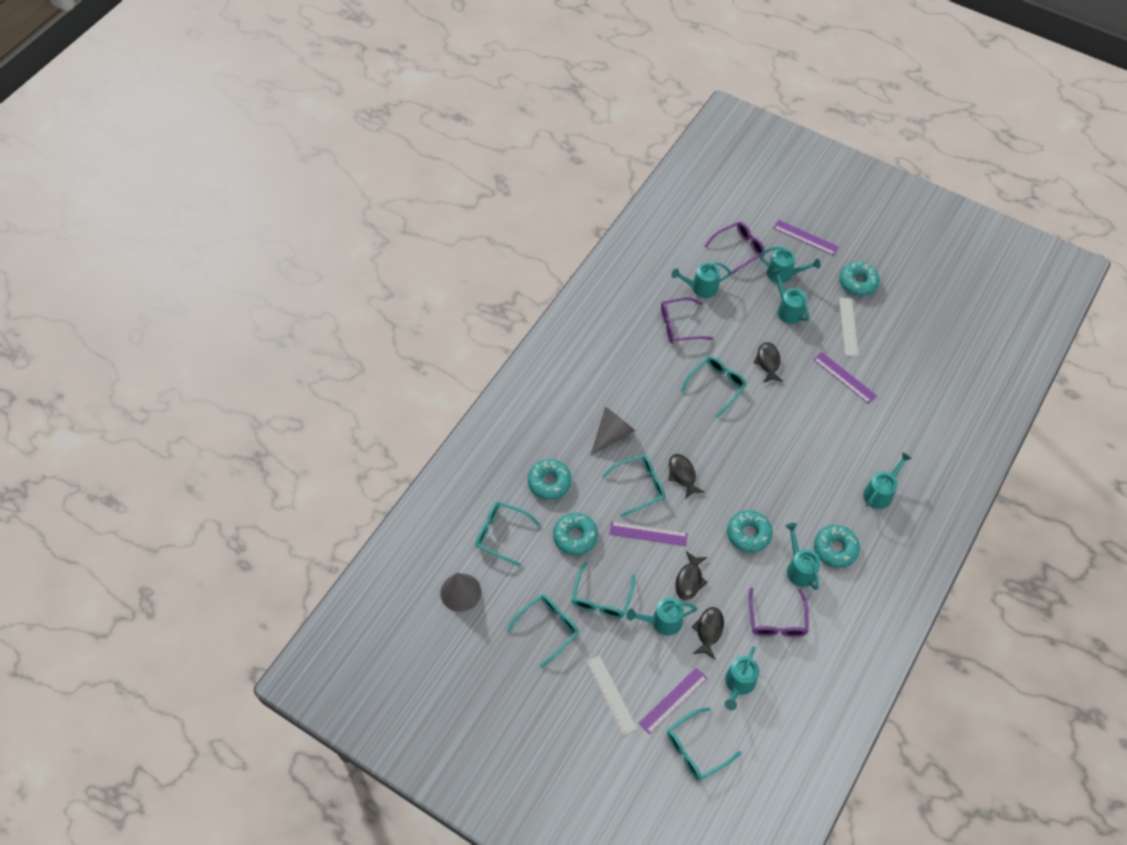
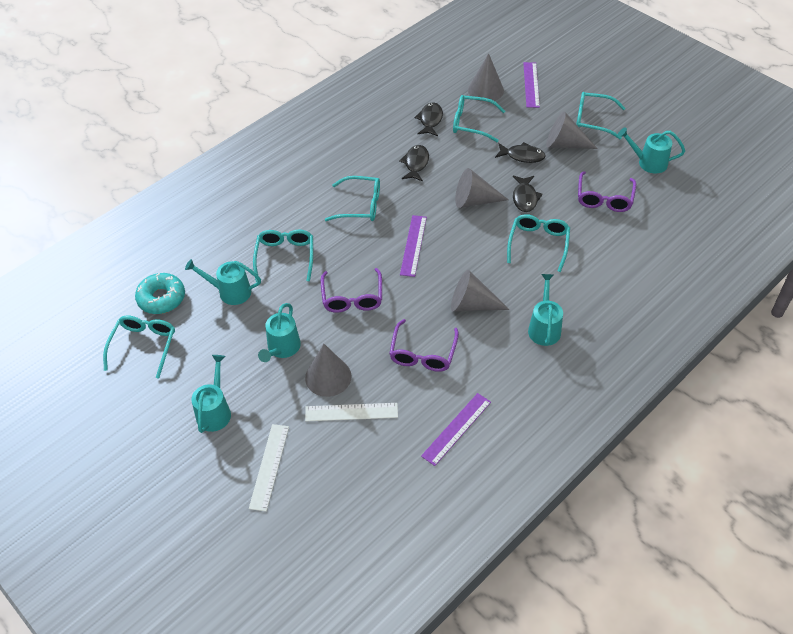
grey cone: 2 -> 5
purple ruler: 4 -> 3
turquoise donut: 5 -> 1
turquoise watering can: 7 -> 5

